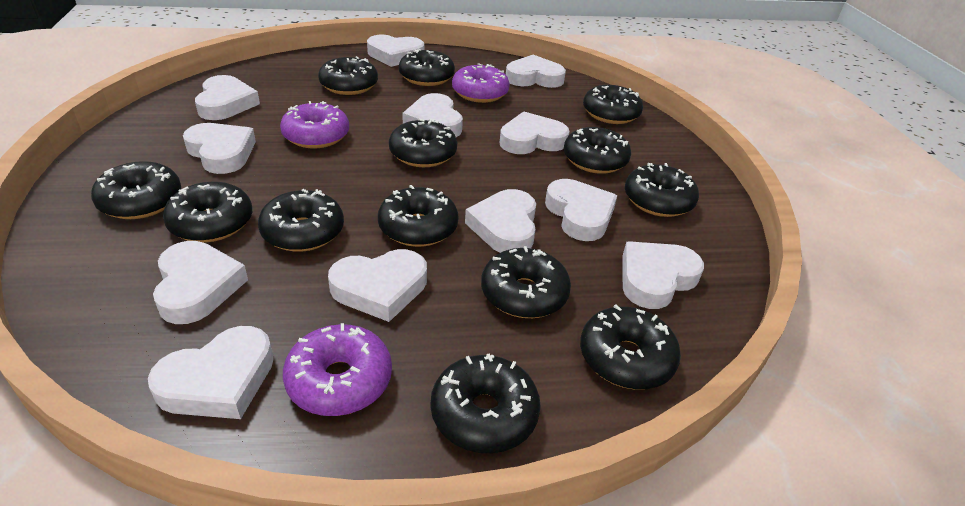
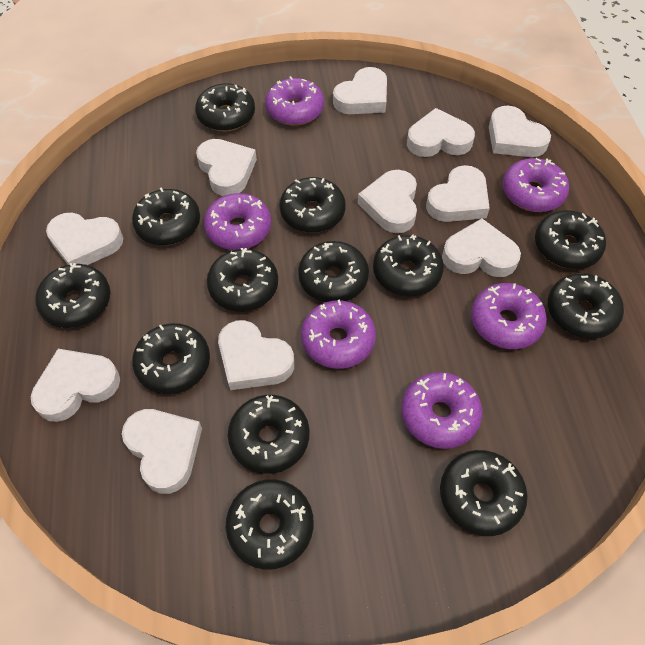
purple donut: 3 -> 6
white heart: 12 -> 11

